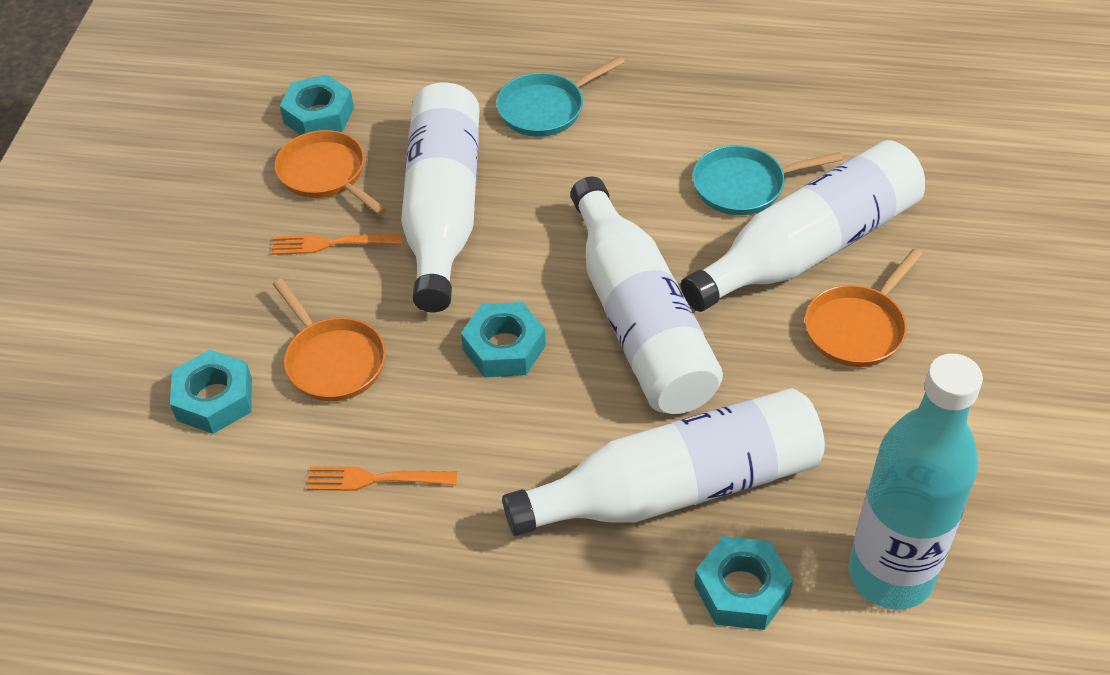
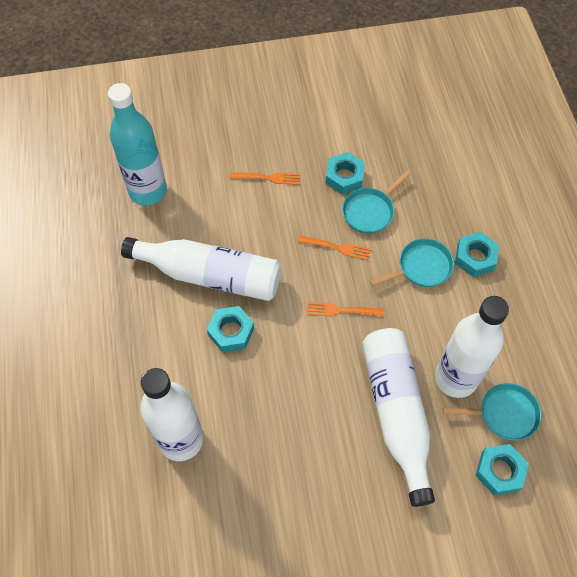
orange fork: 2 -> 3
orange pan: 3 -> 0
turquoise pan: 2 -> 3

